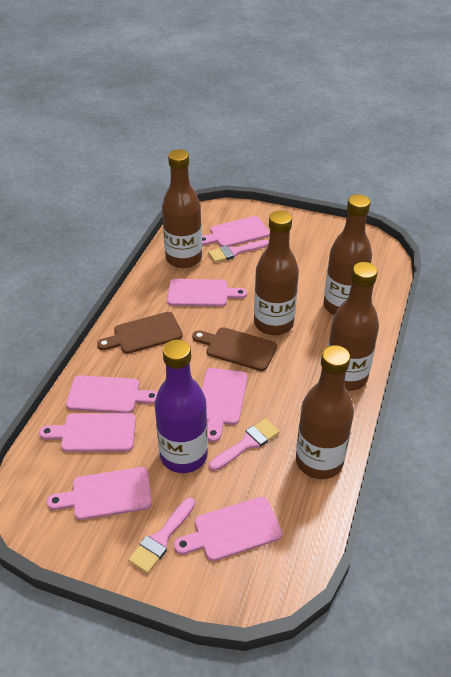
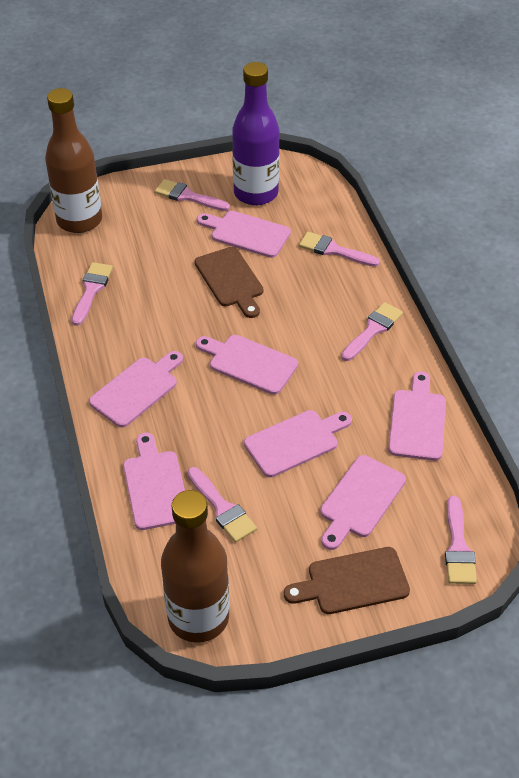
brown bottle: 5 -> 2
pink brush: 3 -> 6

